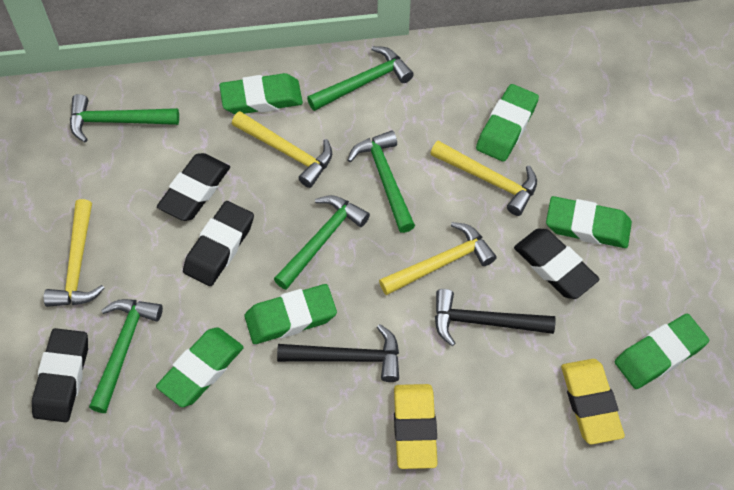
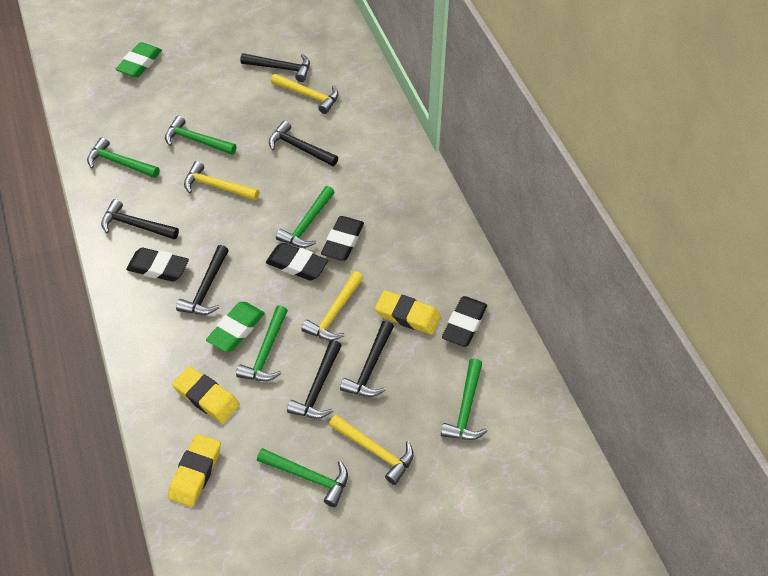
black hammer: 2 -> 6
green eraser: 6 -> 2
green hammer: 5 -> 6
yellow eraser: 2 -> 3

